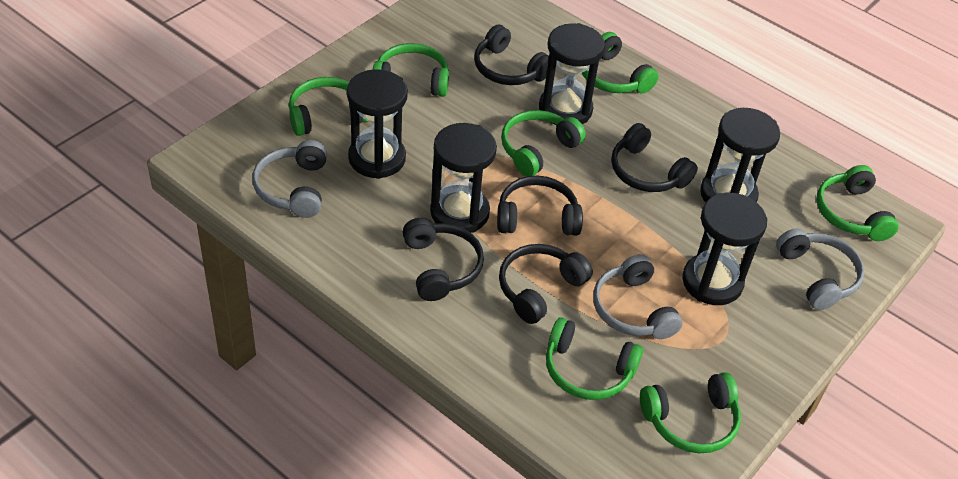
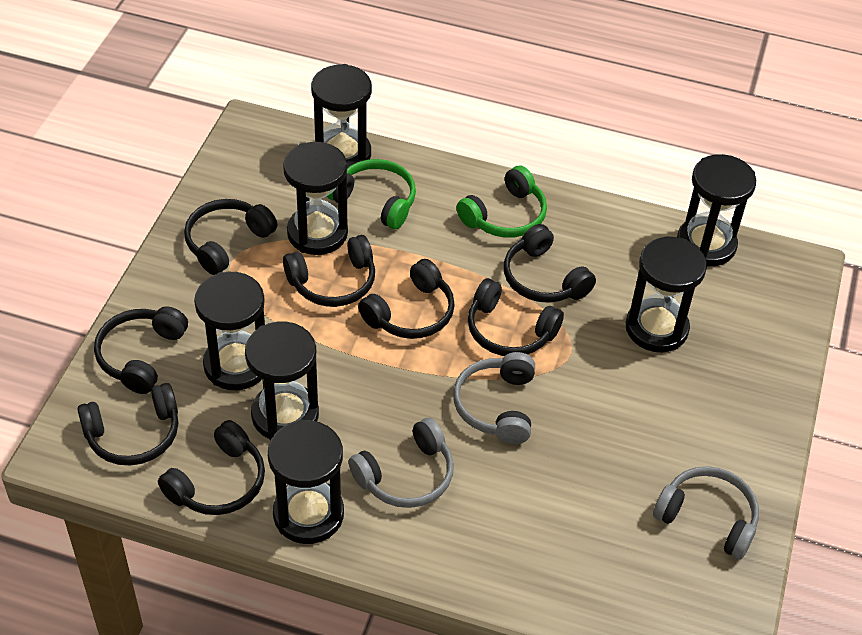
black headphones: 5 -> 8
black hourglass: 5 -> 7
green headphones: 7 -> 2

